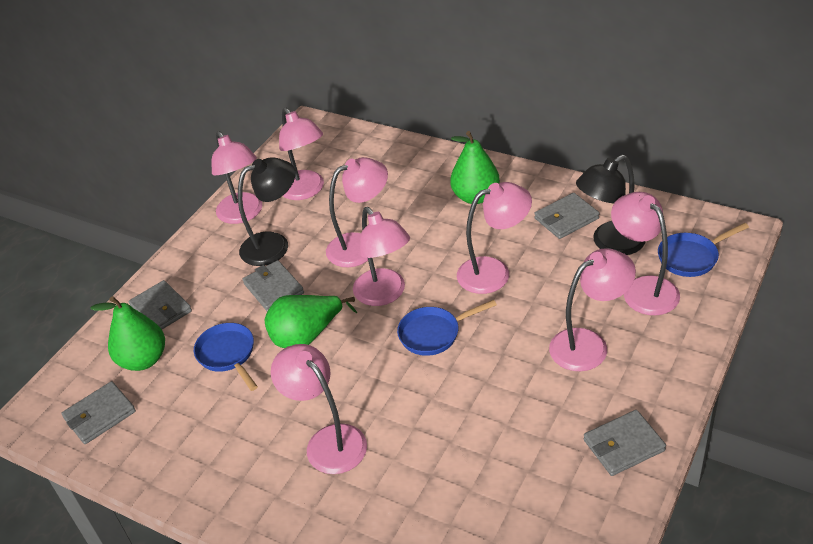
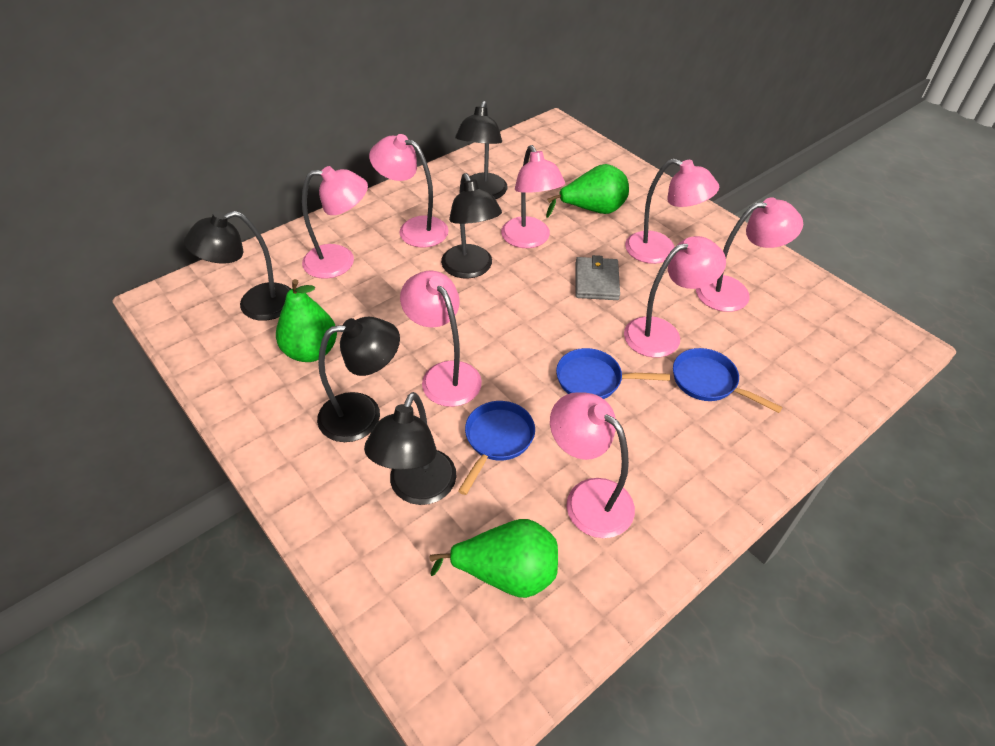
black lamp: 2 -> 5
grey wallet: 5 -> 1

